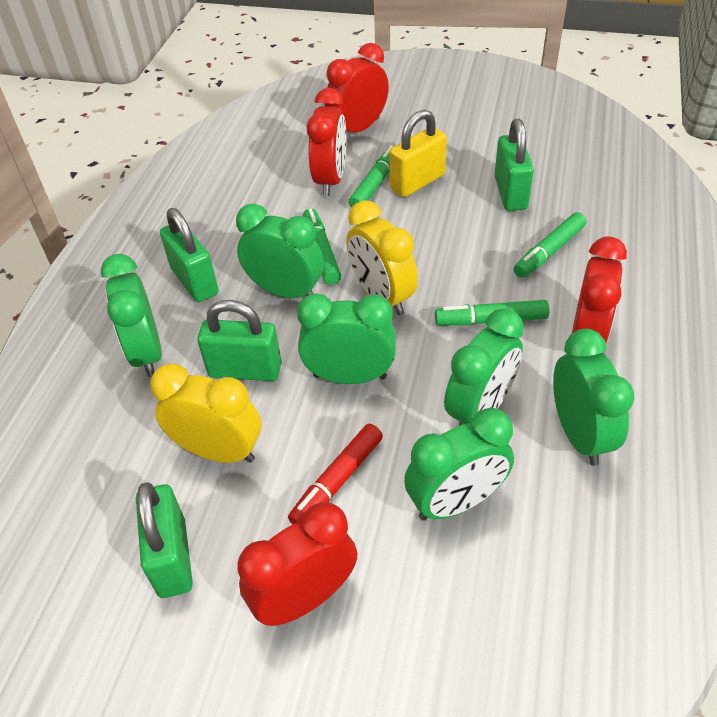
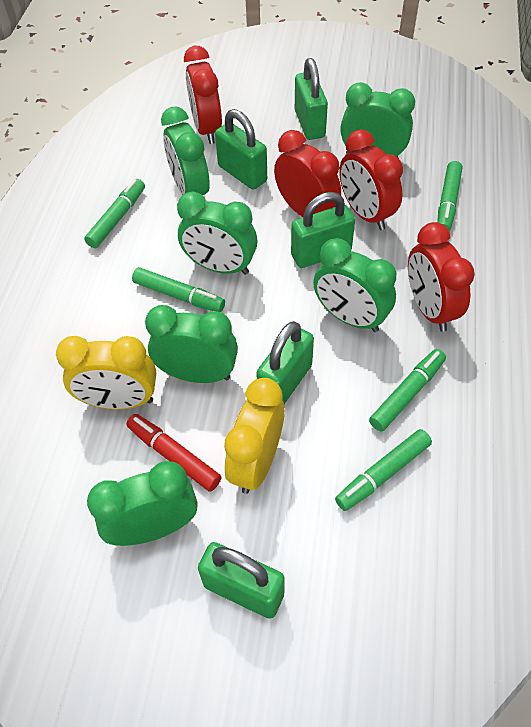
green marker: 4 -> 5
green padlock: 4 -> 5
yellow padlock: 1 -> 0

